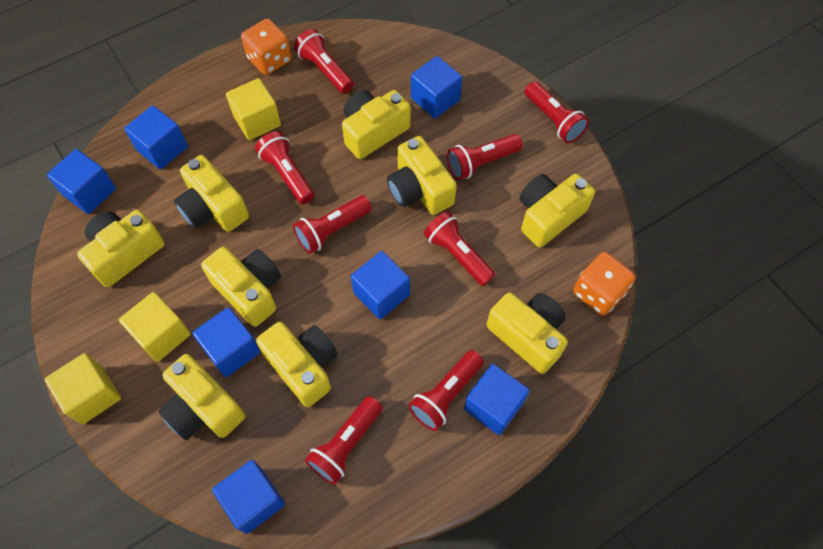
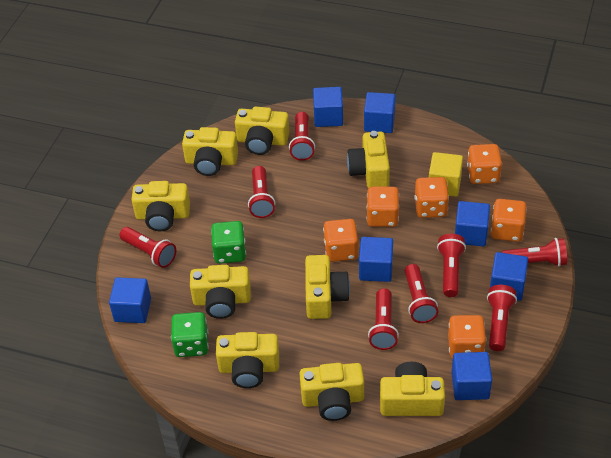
green dice: 0 -> 2
orange dice: 2 -> 6
yellow cube: 3 -> 1

